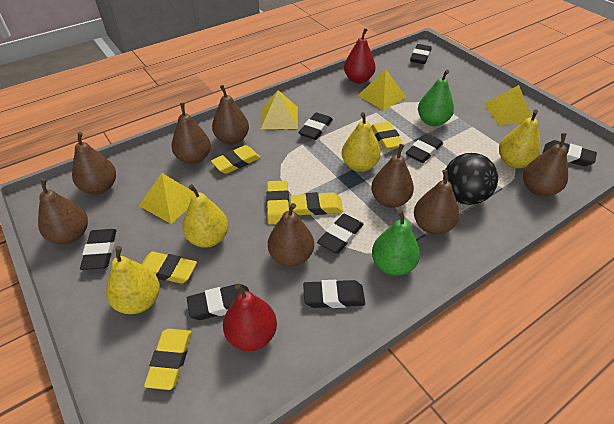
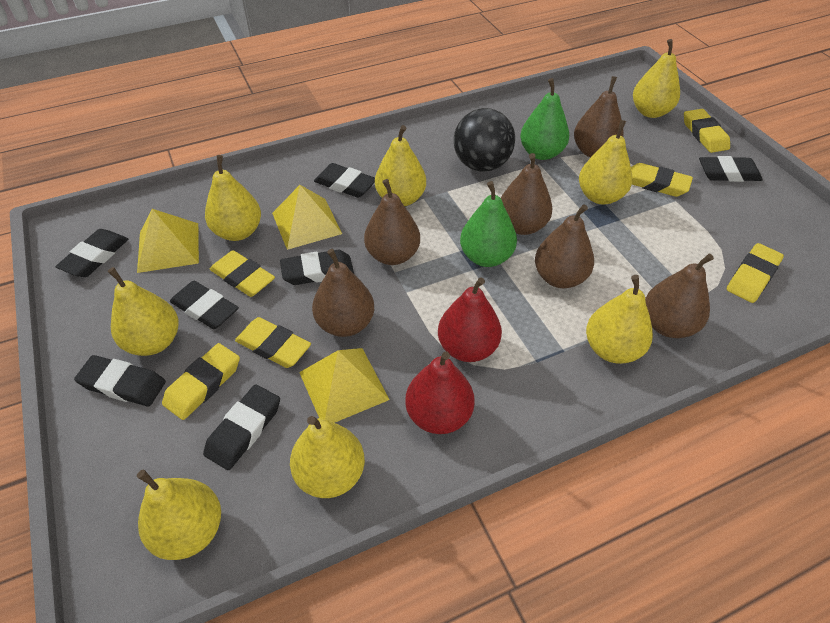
black eraser: 8 -> 7
brown pear: 8 -> 6
yellow pear: 4 -> 8
yellow pyramid: 4 -> 3

